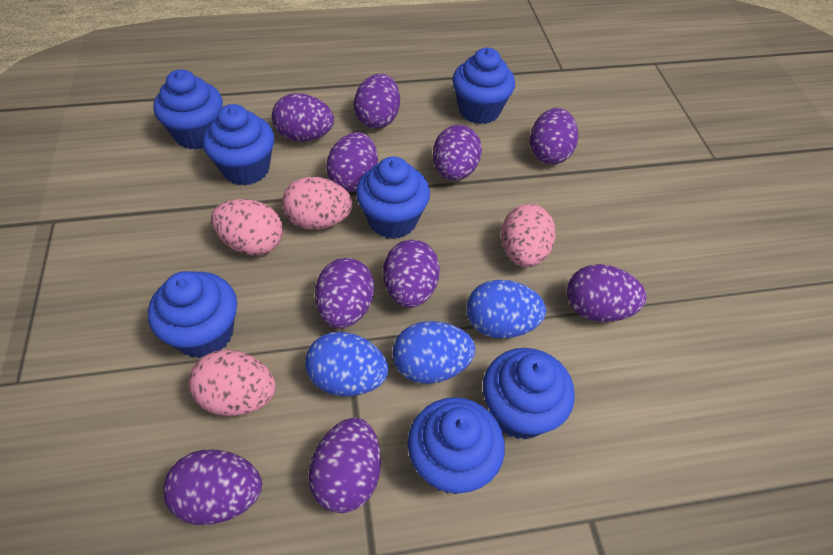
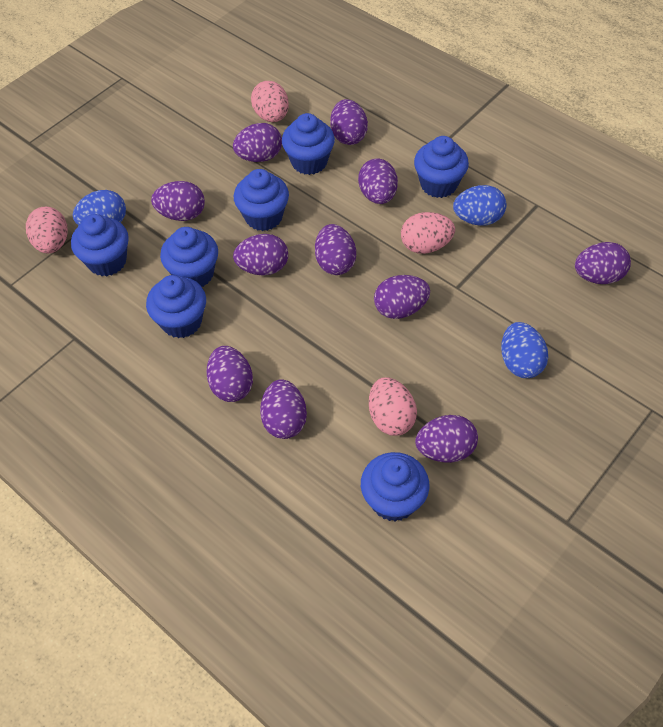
purple egg: 10 -> 11

